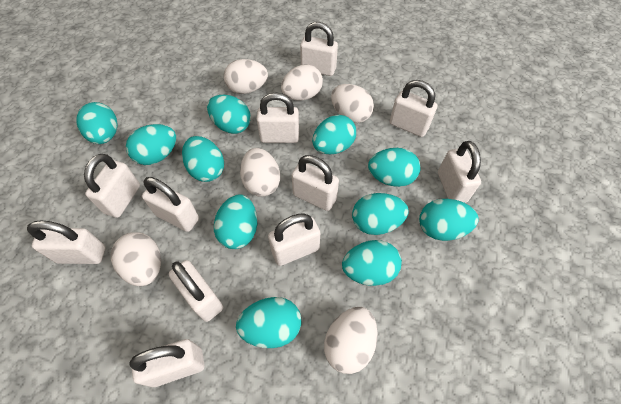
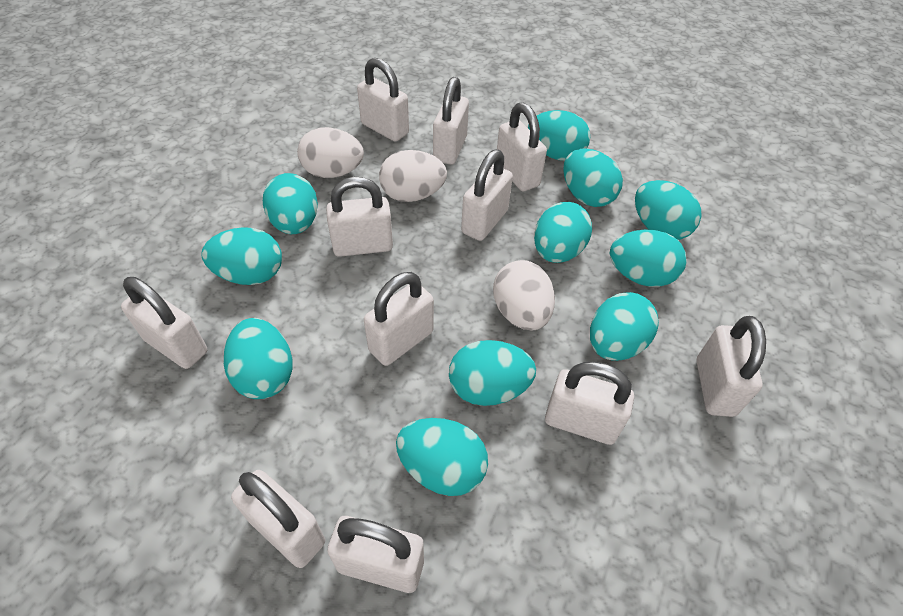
white egg: 6 -> 3

